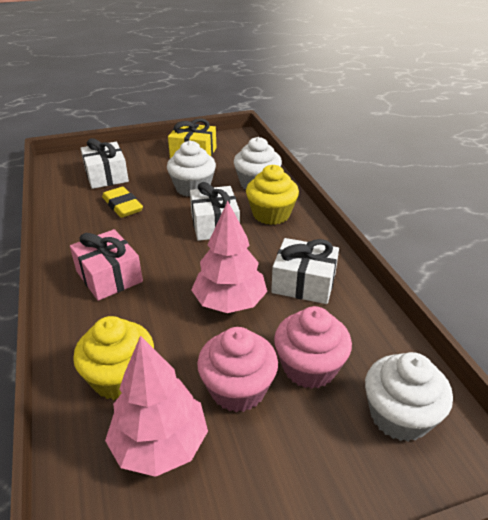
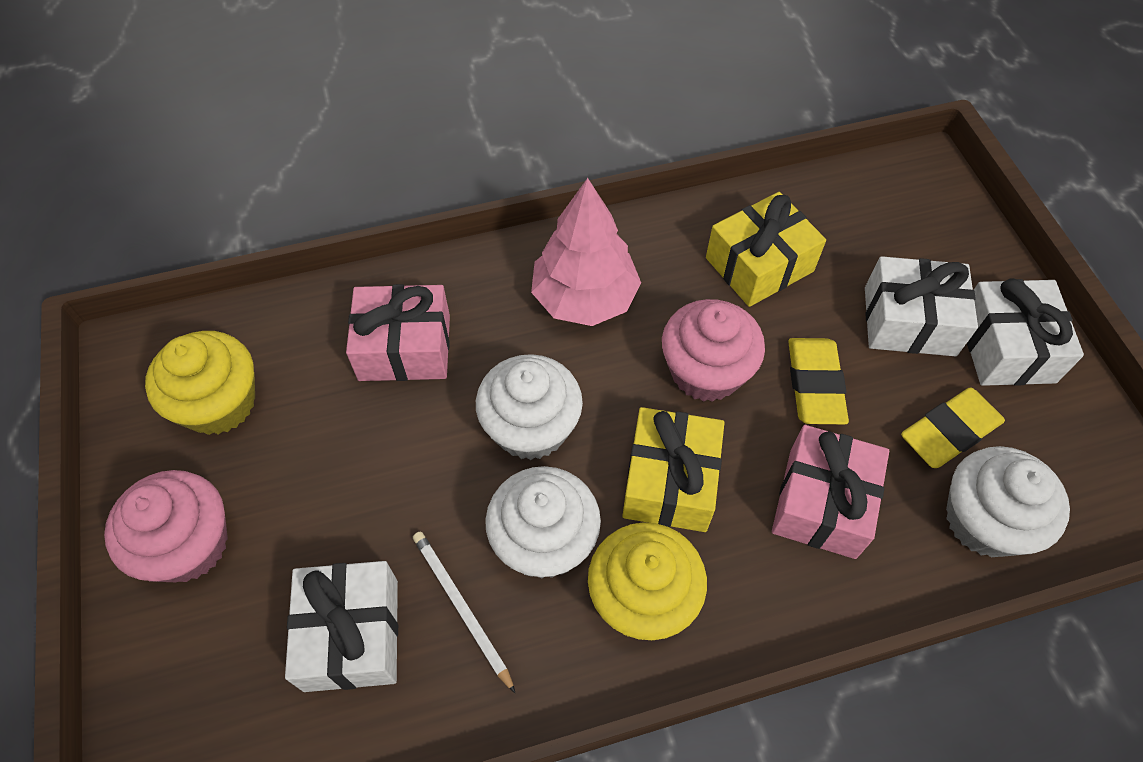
pink gift: 1 -> 2
pink tree: 2 -> 1
white pencil: 0 -> 1
yellow eraser: 1 -> 2
yellow gift: 1 -> 2

